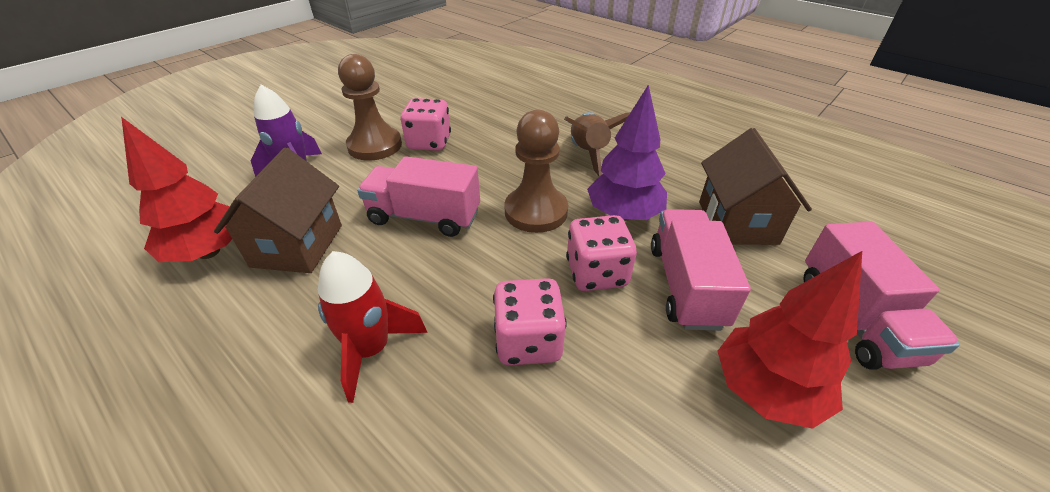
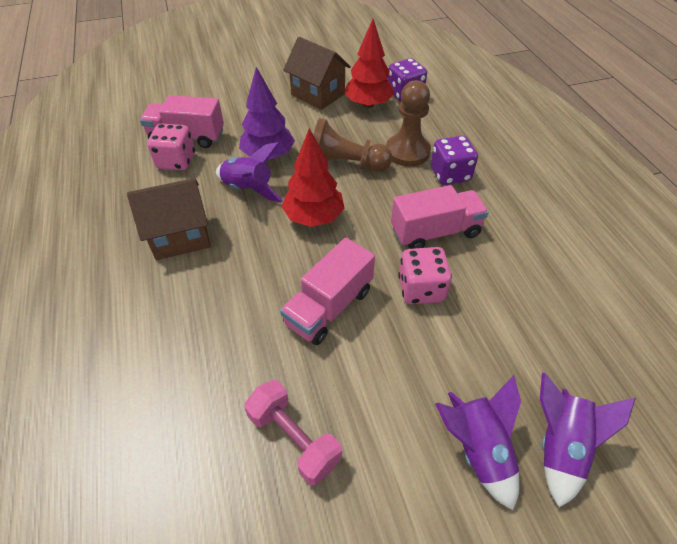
brown rocket: 1 -> 0
pink dice: 3 -> 2
pink dumbbell: 0 -> 1
purple dice: 0 -> 2
purple rocket: 1 -> 3
red rocket: 1 -> 0

